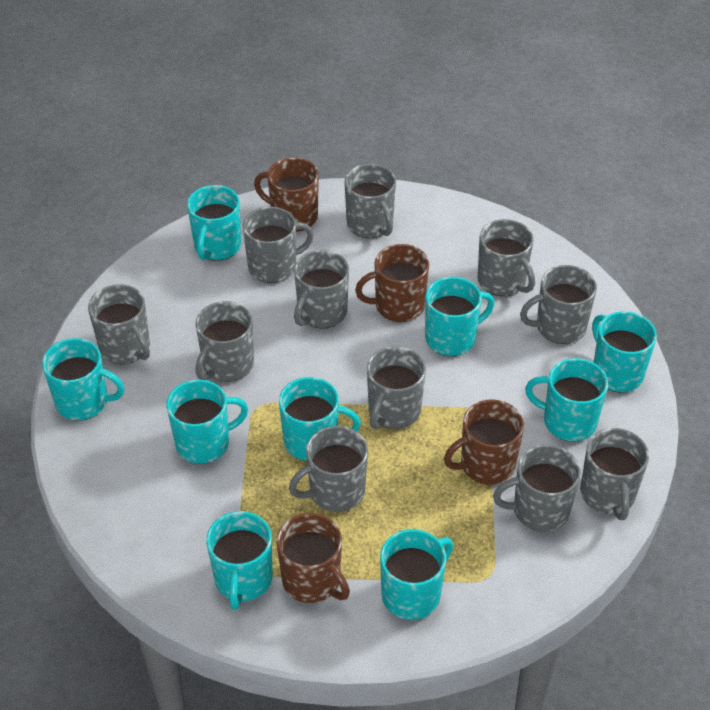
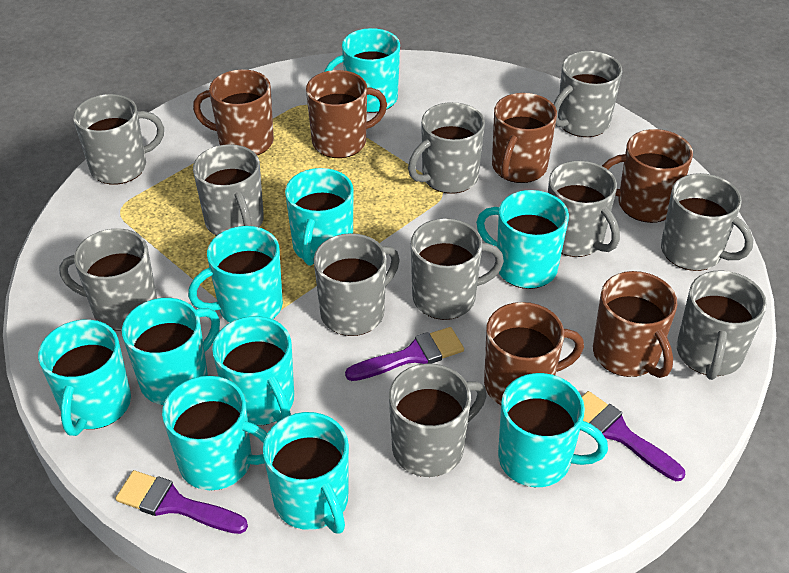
brown mug: 4 -> 6
purple brush: 0 -> 3
turquoise mug: 9 -> 10

